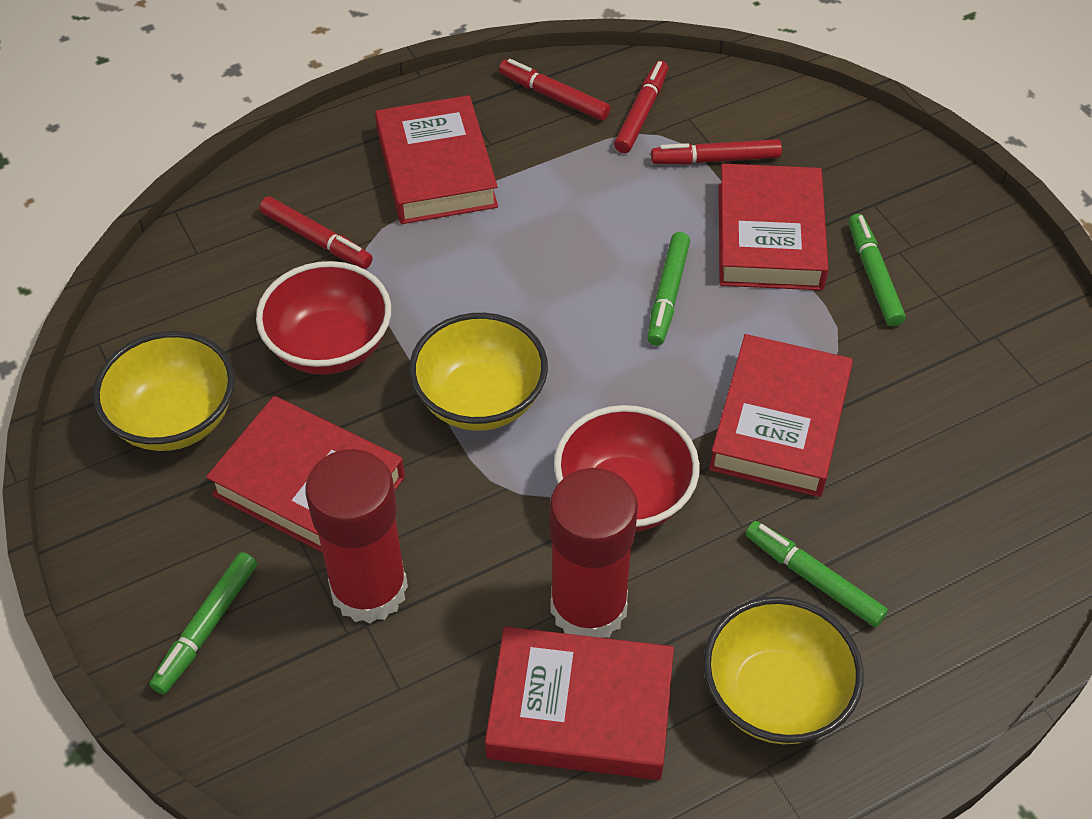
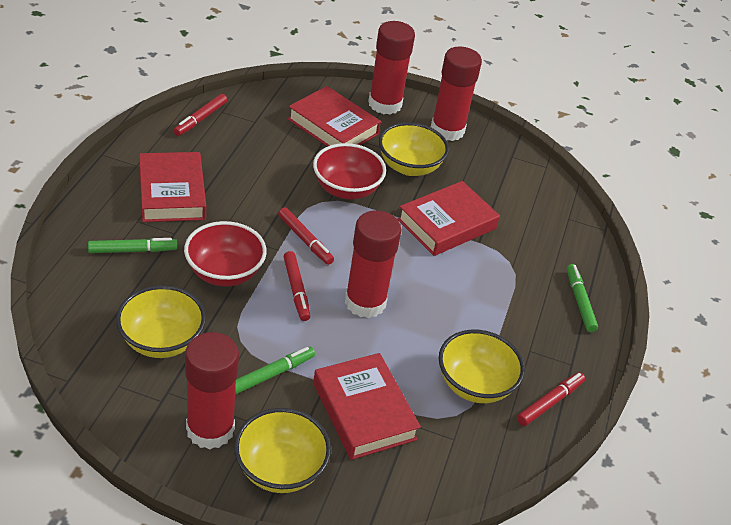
green marker: 4 -> 3
red book: 5 -> 4
red glue stick: 2 -> 4
yellow bowl: 3 -> 4

